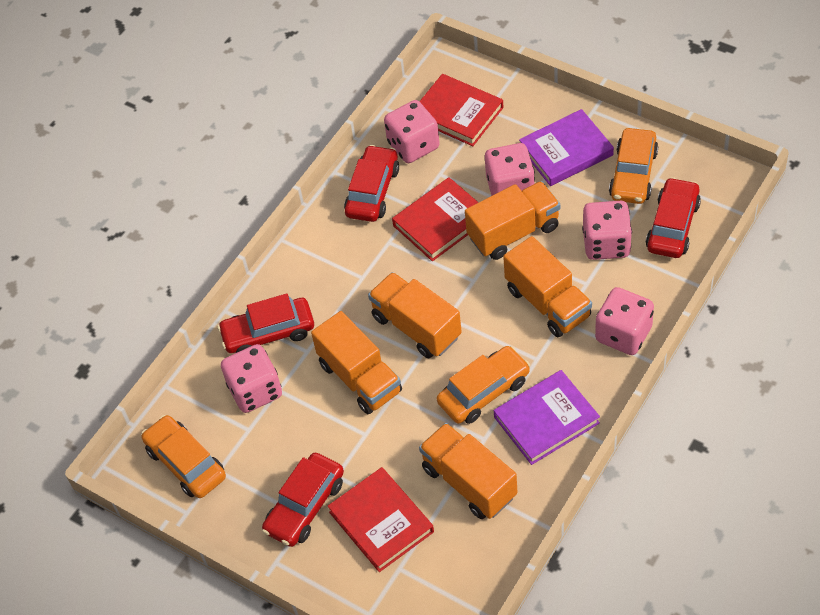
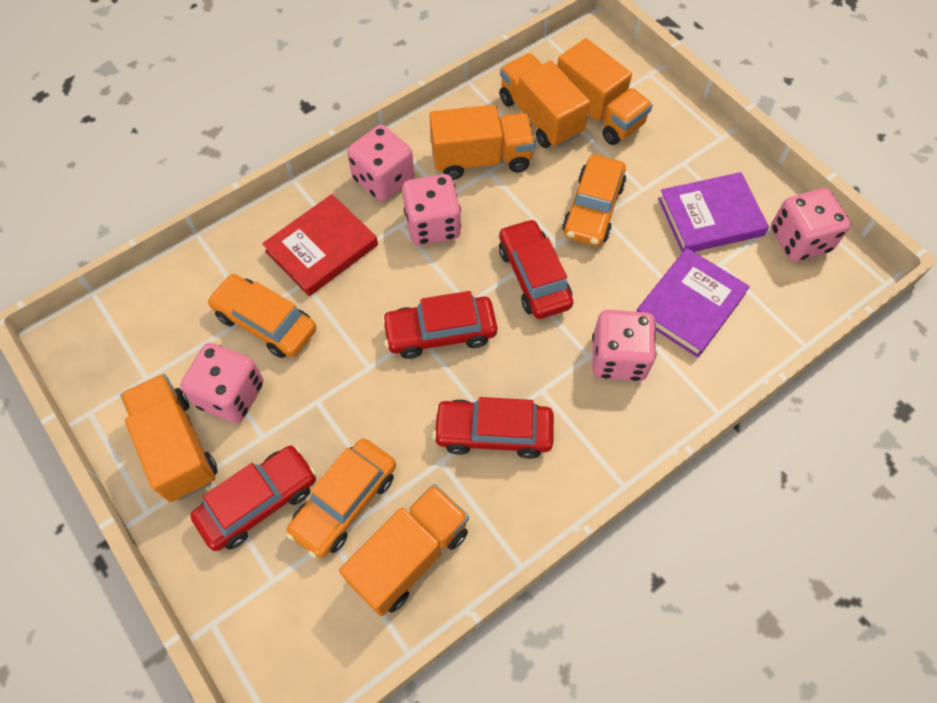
red book: 3 -> 1

